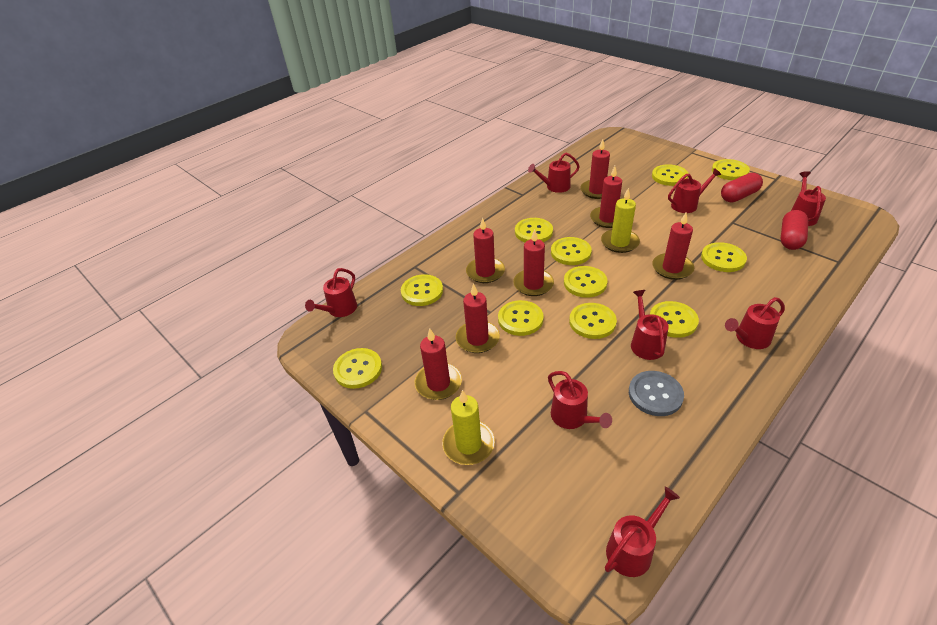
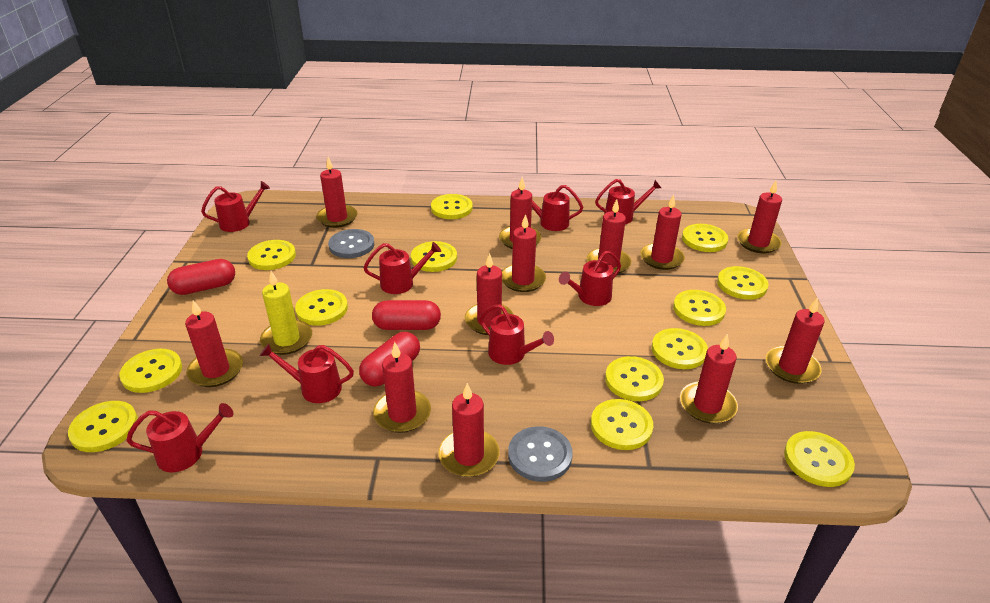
grey button: 1 -> 2
red candle: 7 -> 12
red capsule: 2 -> 3
yellow button: 11 -> 13
yellow candle: 2 -> 1

